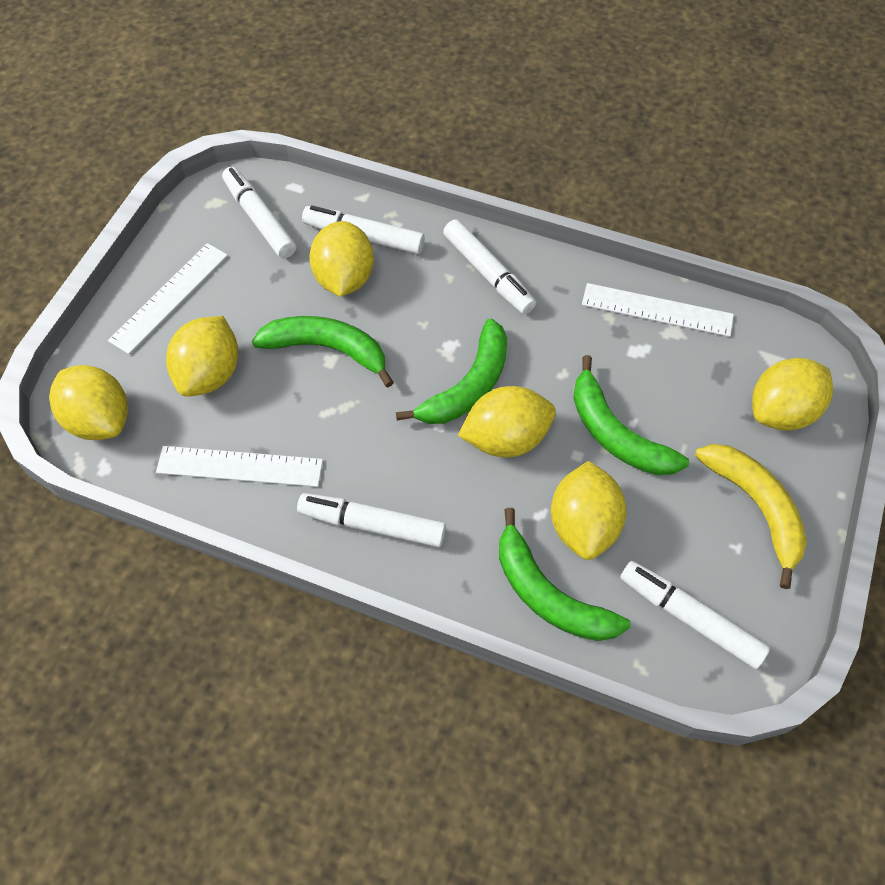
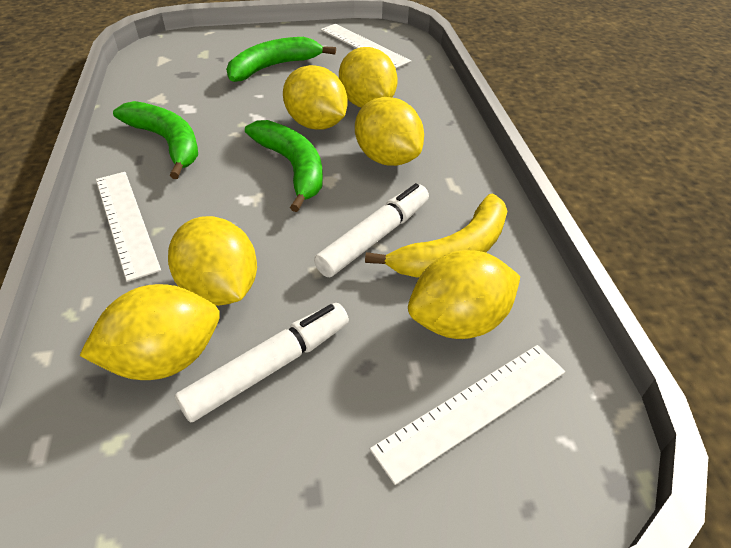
green banana: 4 -> 3
white marker: 5 -> 2

